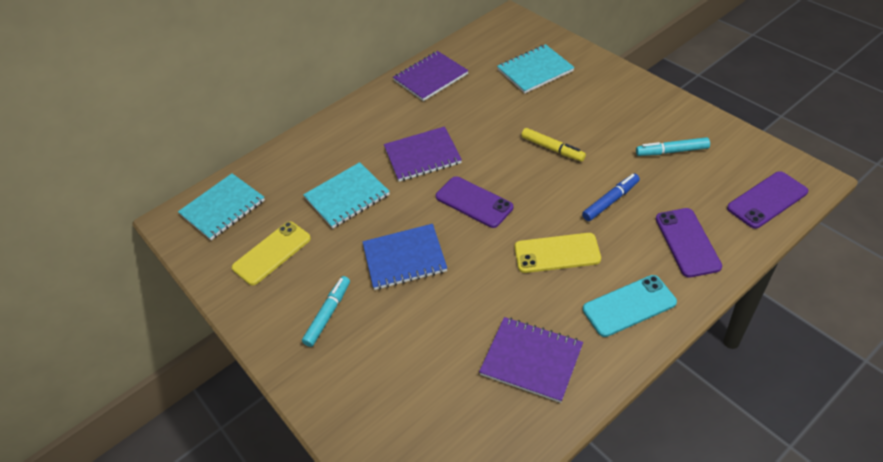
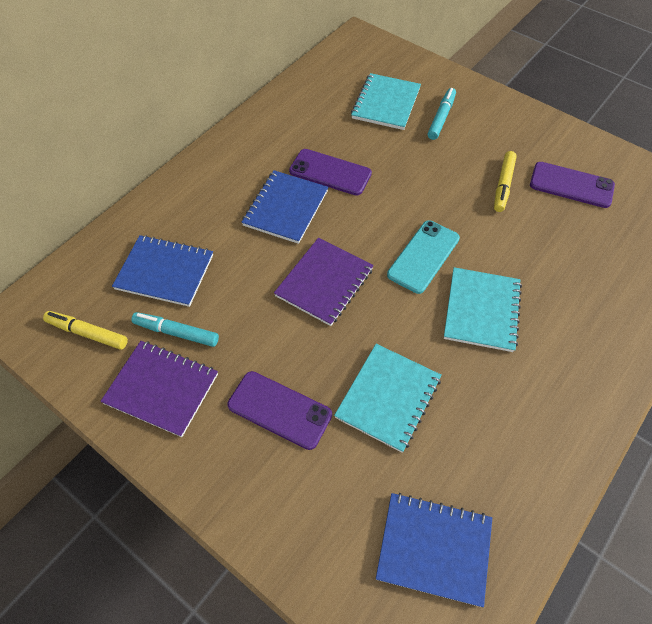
blue marker: 1 -> 0
blue notebook: 1 -> 3
purple notebook: 3 -> 2
yellow marker: 1 -> 2
yellow phone: 2 -> 0

